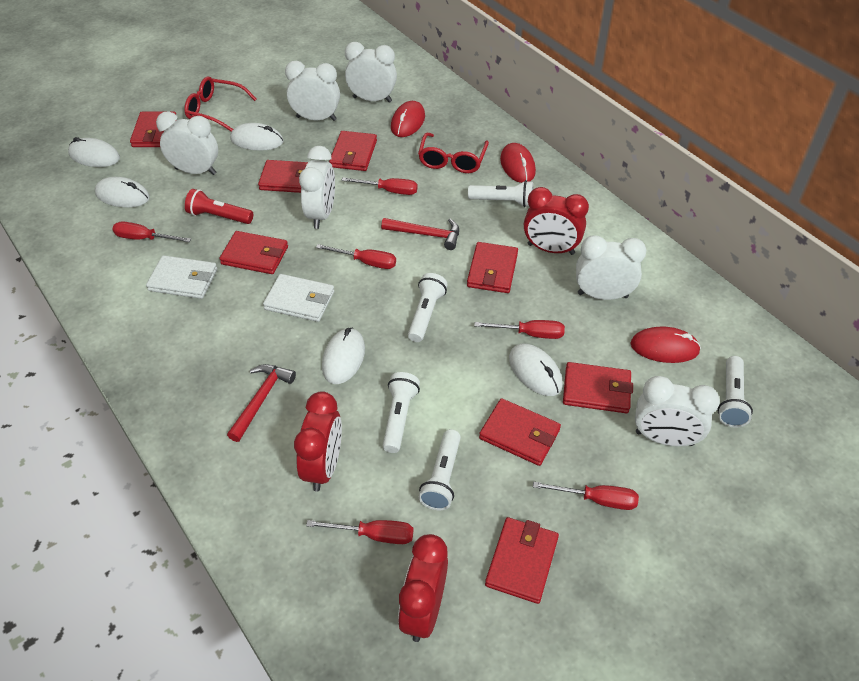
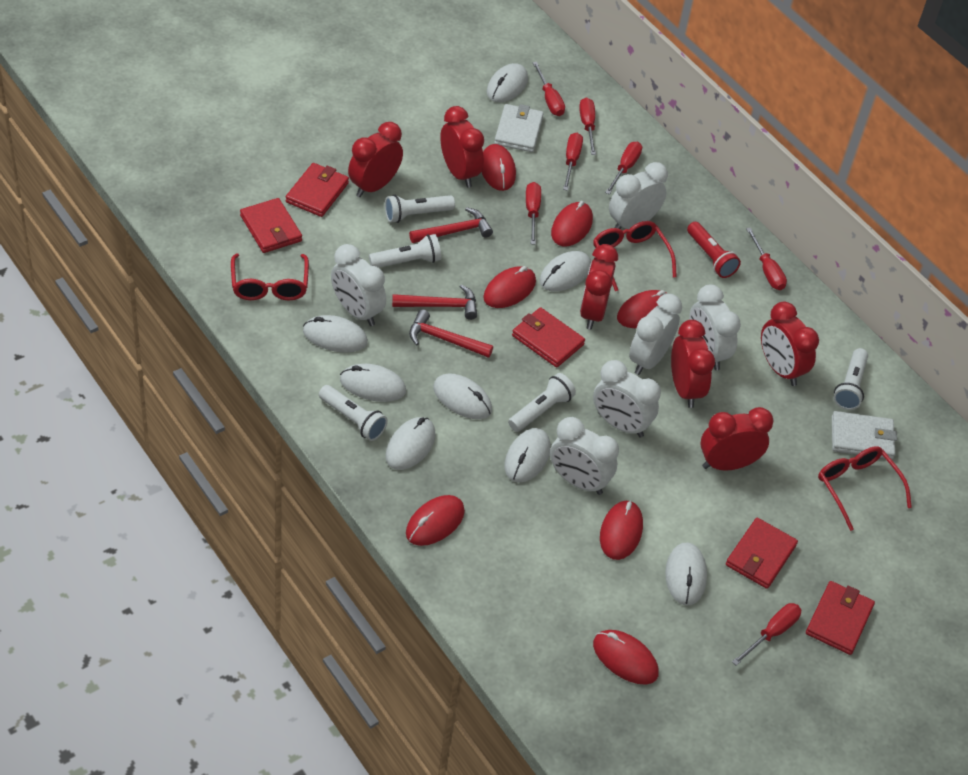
red clock: 3 -> 6
red glasses: 2 -> 3
red hammer: 2 -> 3
red mouse: 3 -> 7
red screwdriver: 6 -> 7
red wallet: 8 -> 5
white mouse: 5 -> 8

